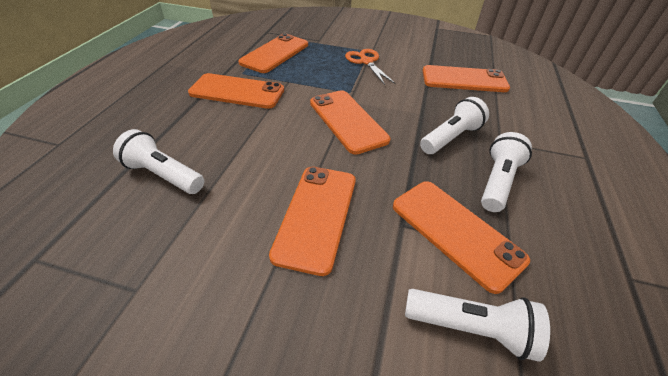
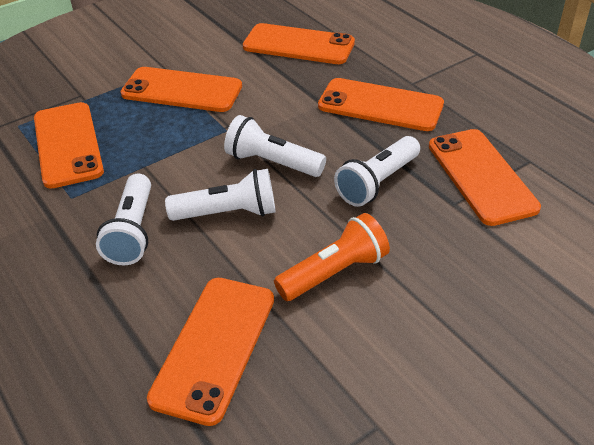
orange flashlight: 0 -> 1
orange scissors: 1 -> 0

